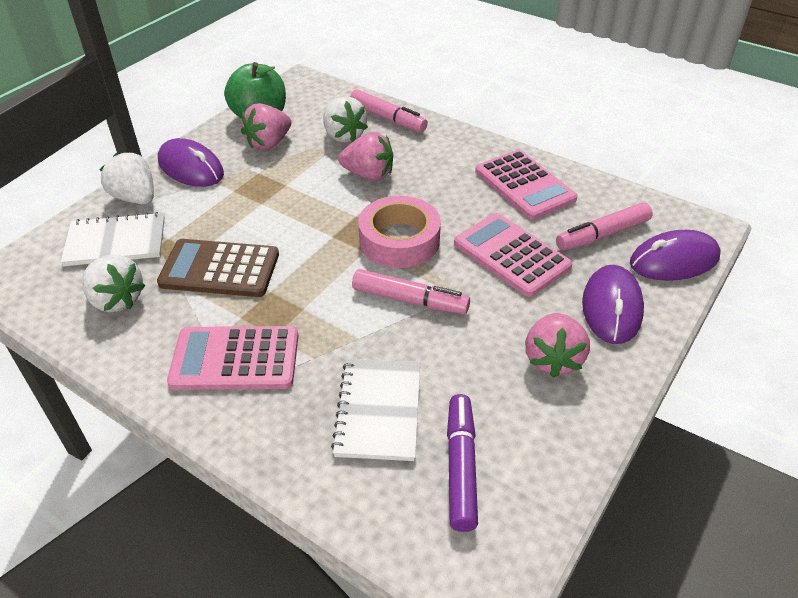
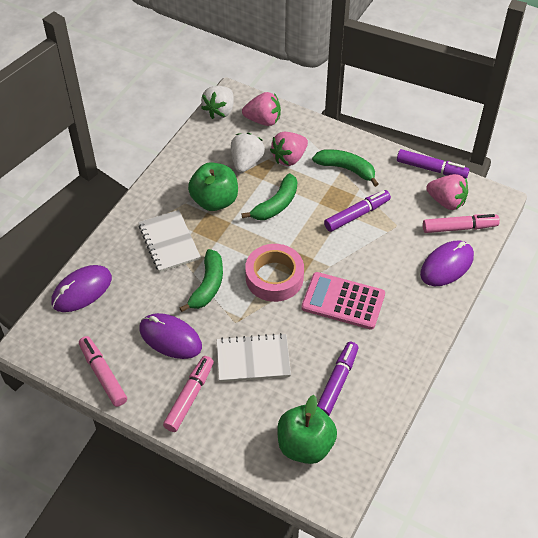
brown calculator: 1 -> 0
green apple: 1 -> 2
green banana: 0 -> 3
pink calculator: 3 -> 1
purple marker: 1 -> 3
white strawberry: 3 -> 2

